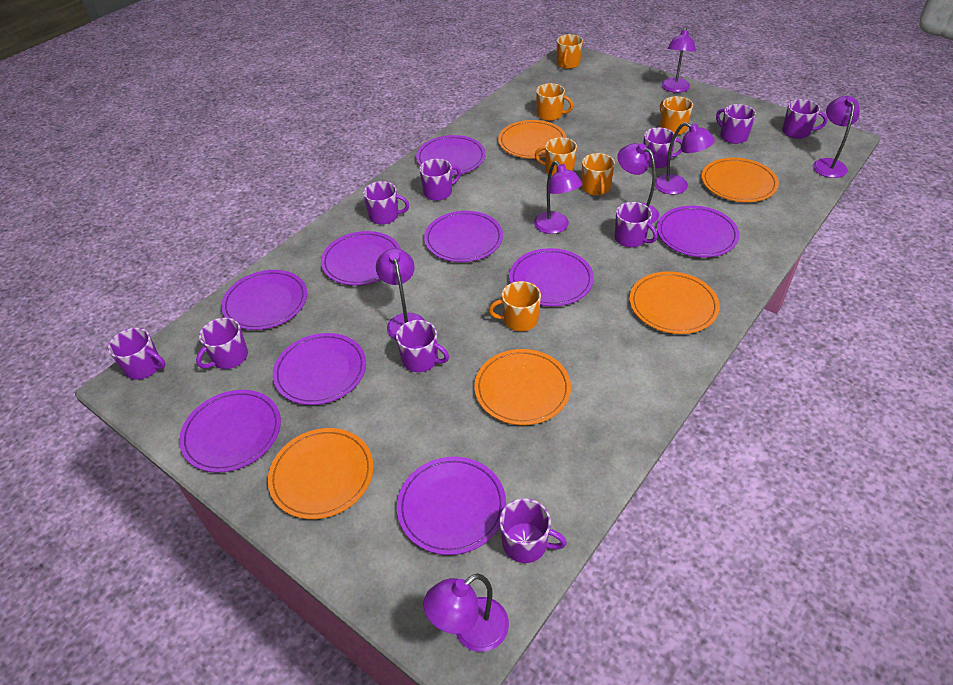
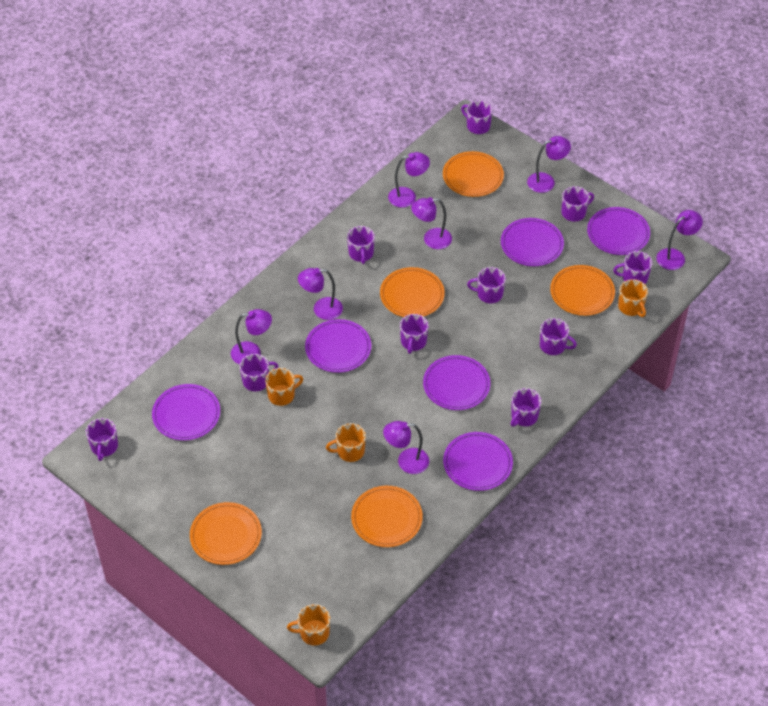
orange mug: 6 -> 4
purple plate: 9 -> 6

